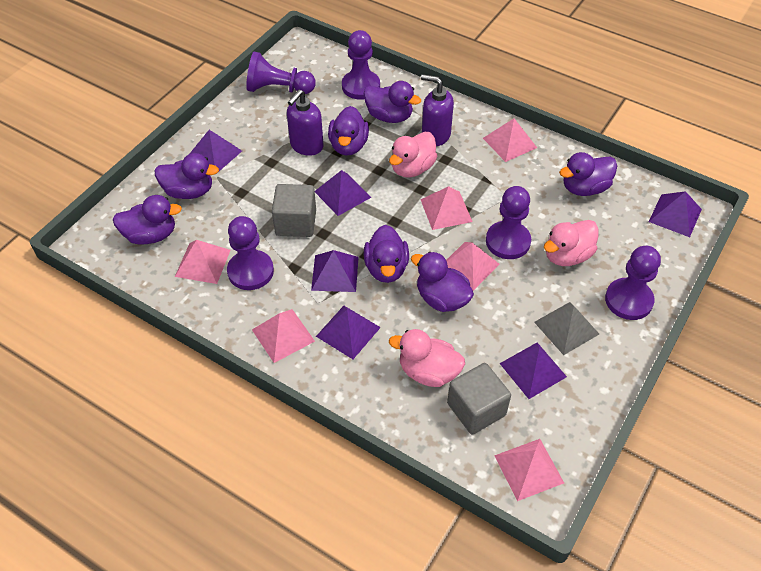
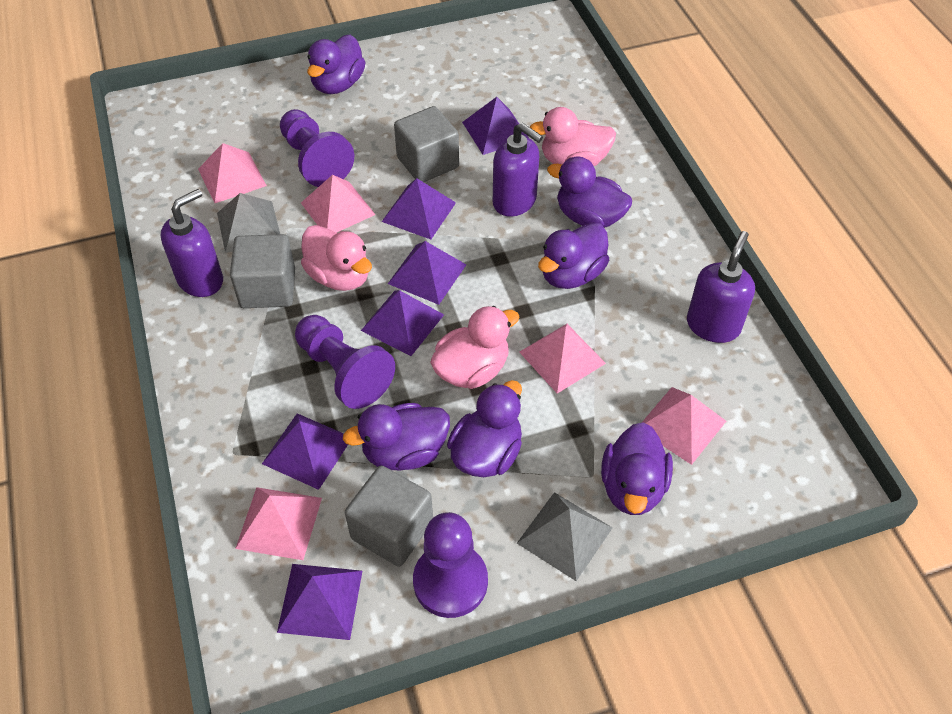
grey cube: 2 -> 3
grey pyramid: 1 -> 2
pink pyramid: 6 -> 5
purple duck: 7 -> 6
purple pawn: 5 -> 3
purple soap dispenser: 2 -> 3

